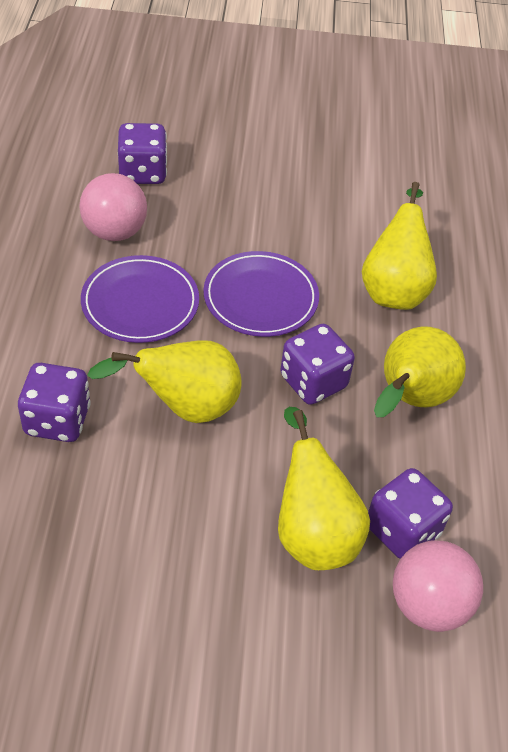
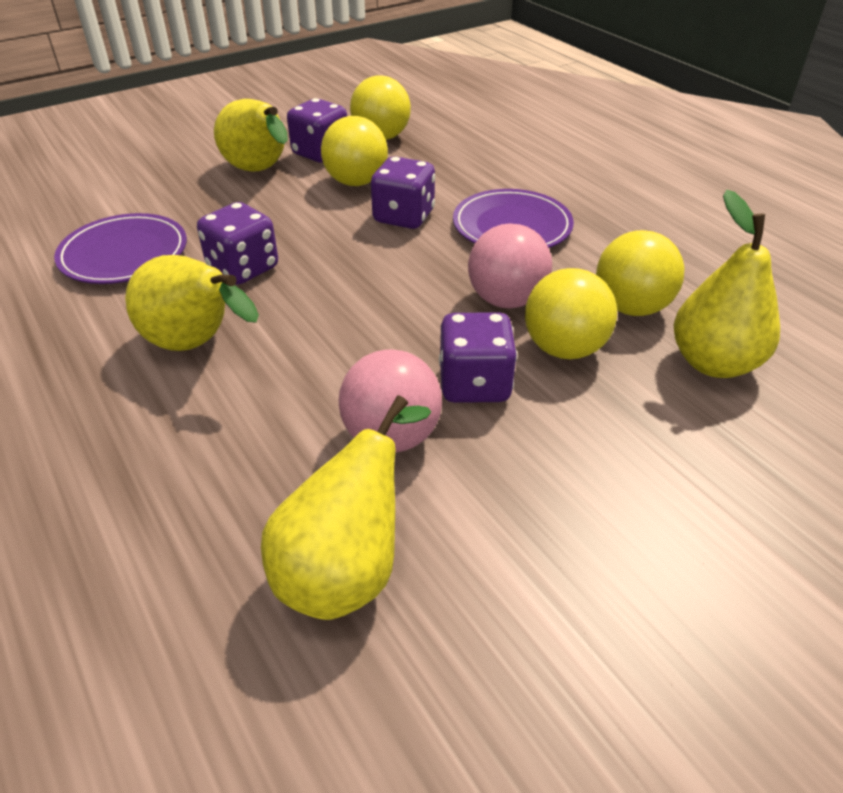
yellow ball: 0 -> 4

